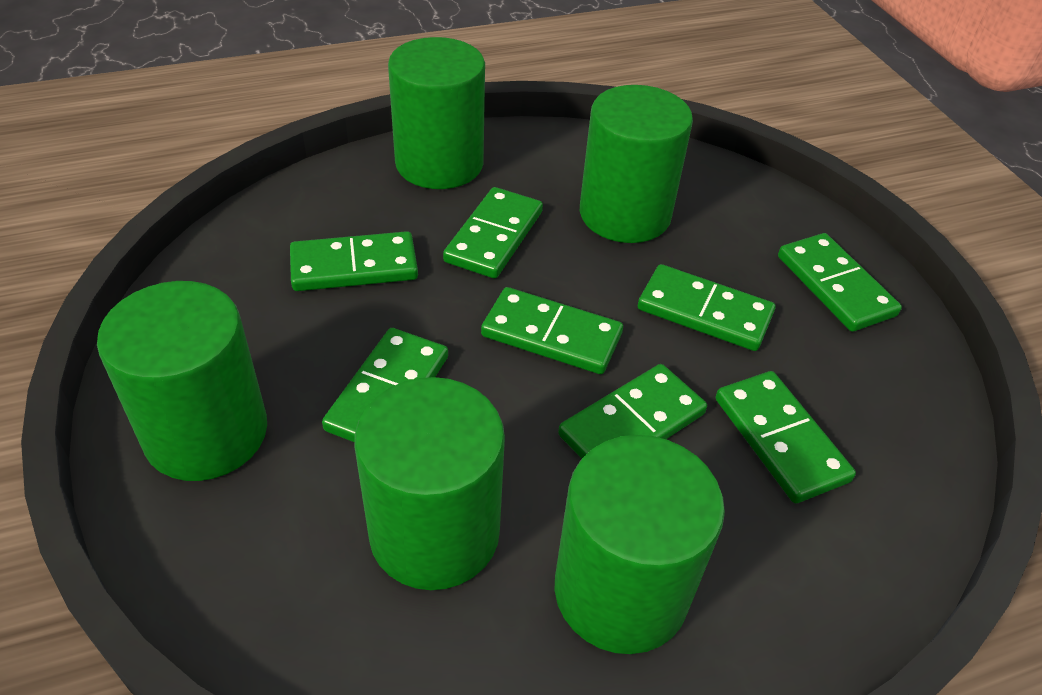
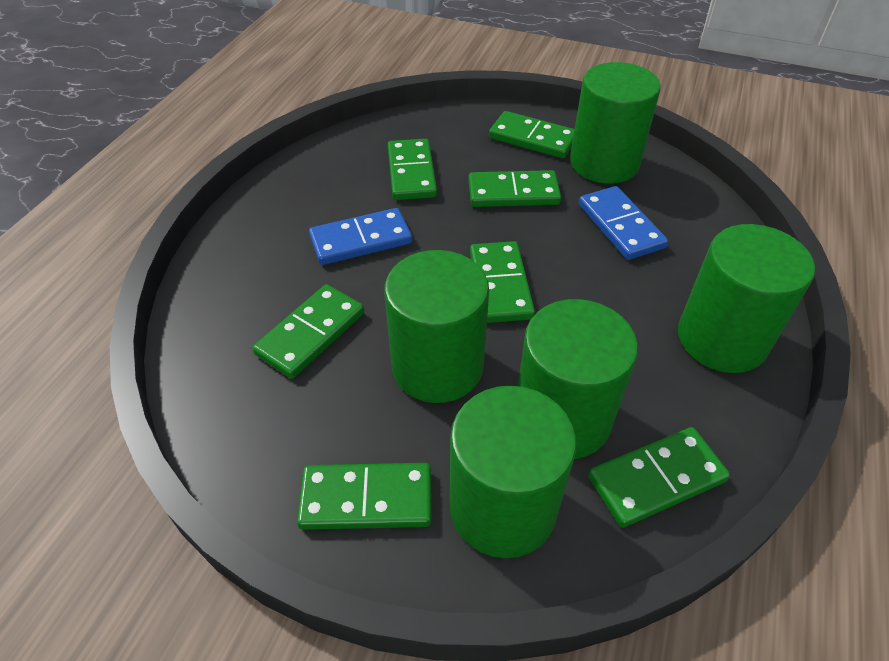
blue domino: 0 -> 2
green domino: 8 -> 7

